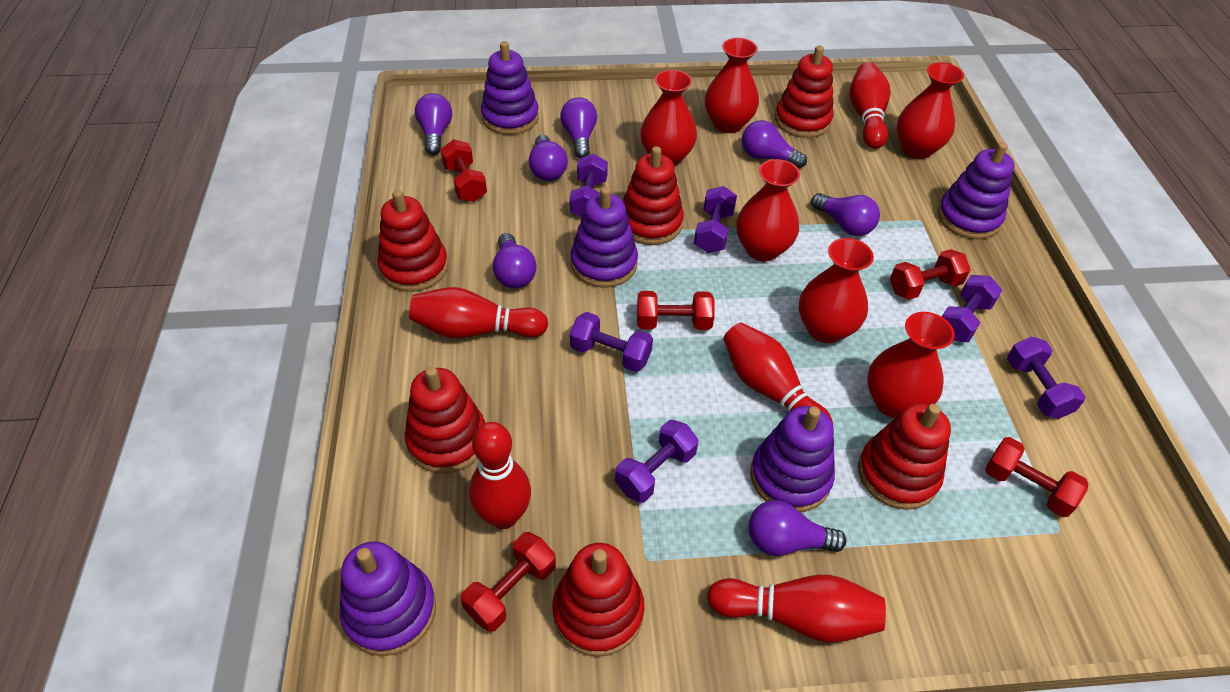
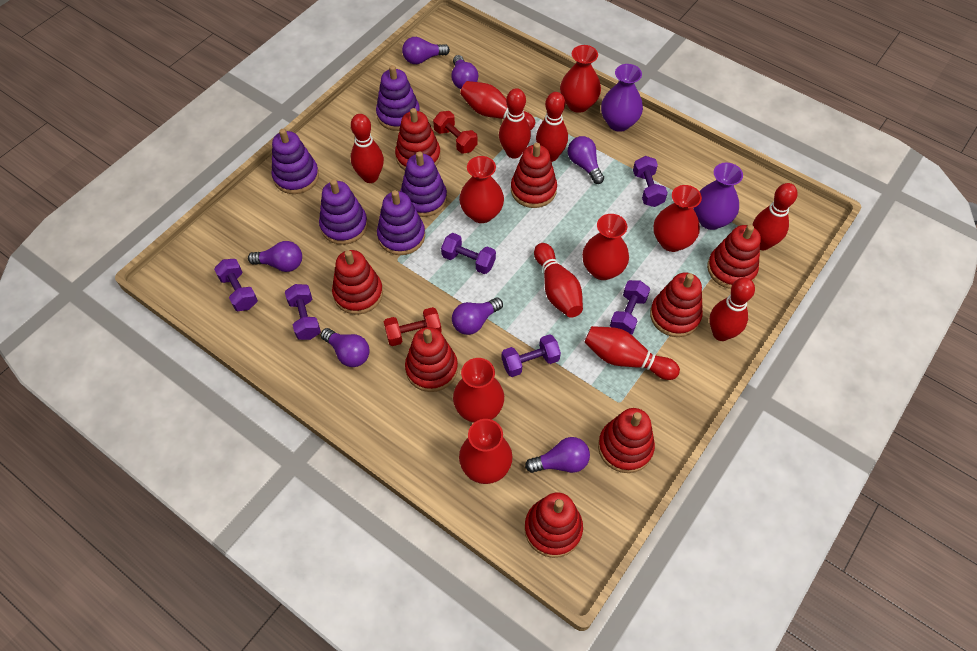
purple vase: 0 -> 2
red bowling pin: 5 -> 8
red dumbbell: 5 -> 2
red stacking toy: 6 -> 8

